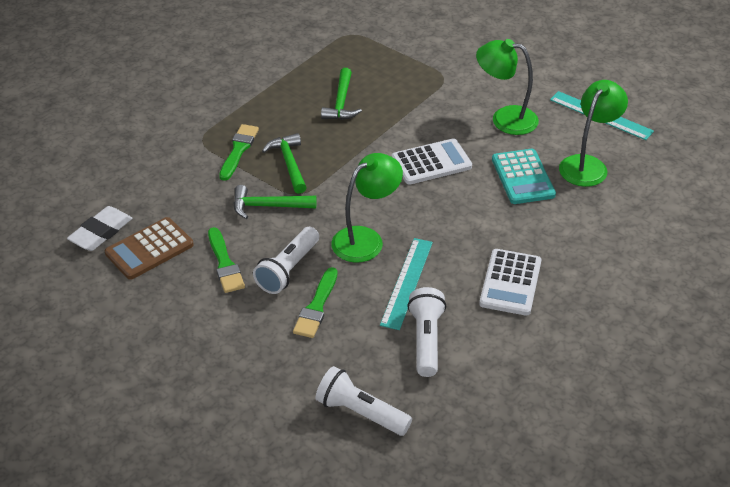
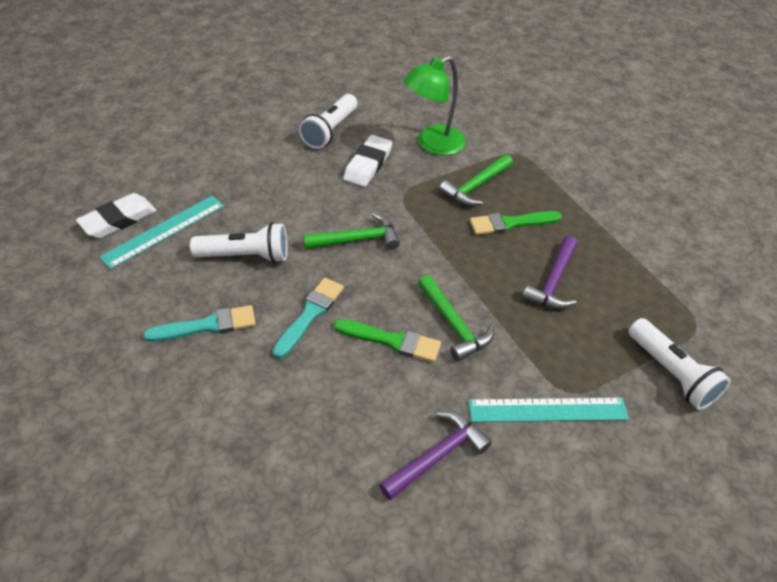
brown calculator: 1 -> 0
green brush: 3 -> 2
green lamp: 3 -> 1
purple hammer: 0 -> 2
turquoise brush: 0 -> 2
turquoise calculator: 1 -> 0
white calculator: 2 -> 0
white eraser: 1 -> 2

